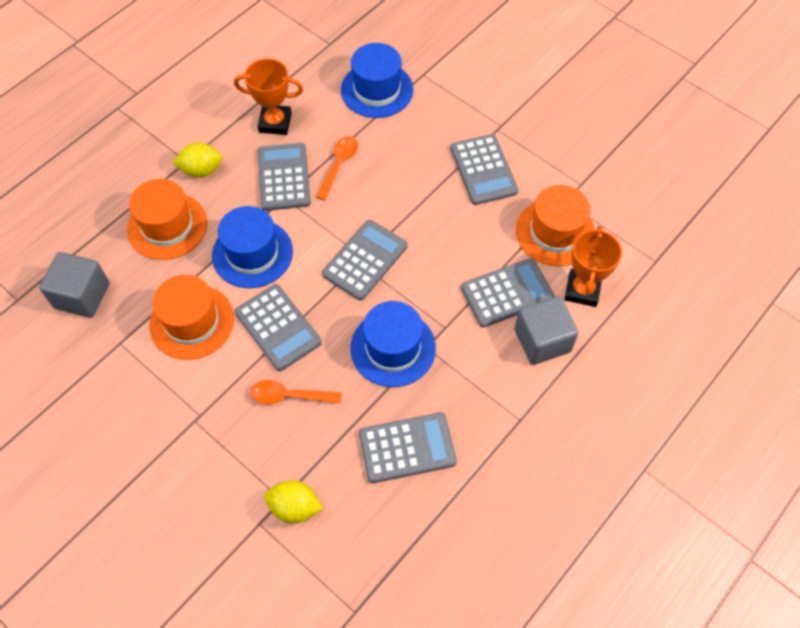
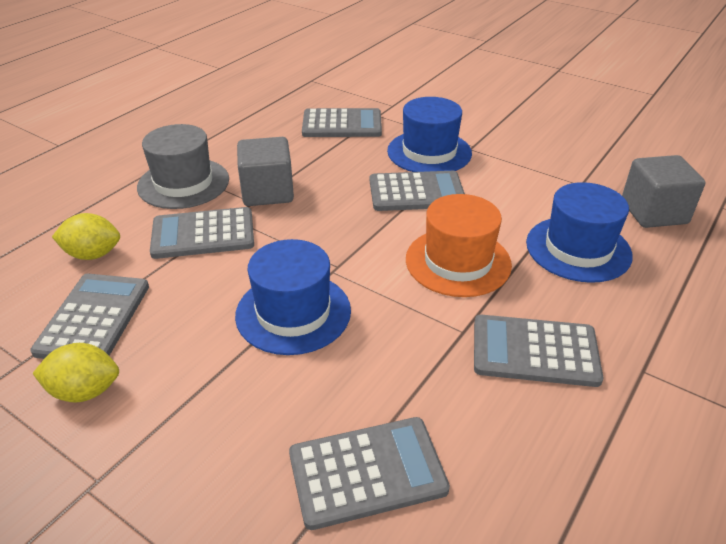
grey hat: 0 -> 1
orange hat: 3 -> 1
orange spoon: 2 -> 0
orange trophy: 2 -> 0

